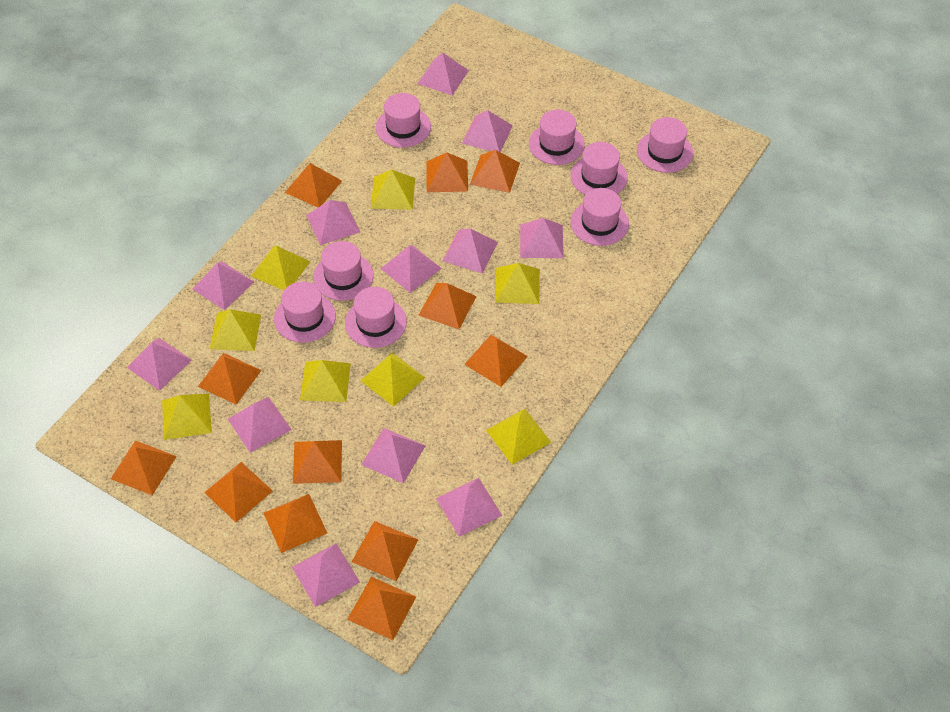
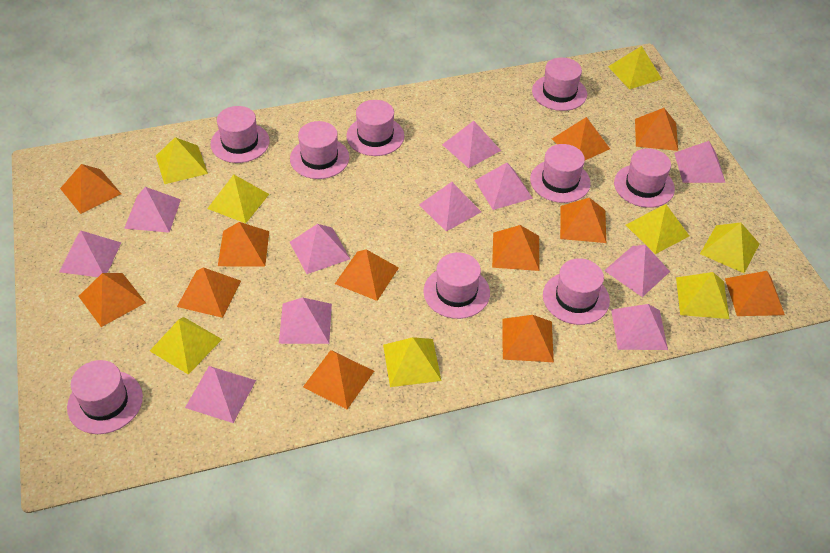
pink hat: 8 -> 9
pink pyramid: 12 -> 11

